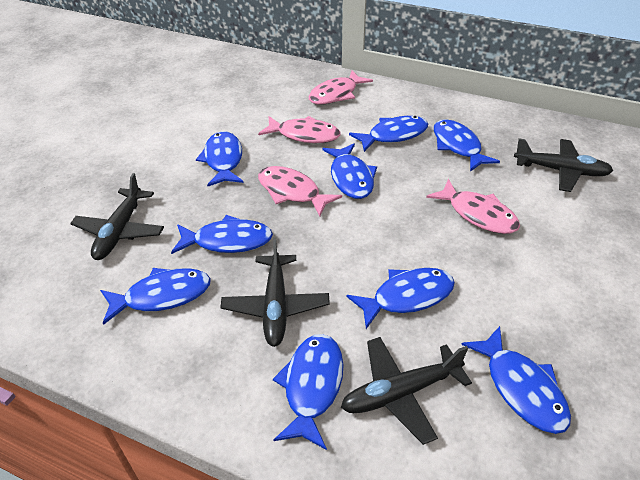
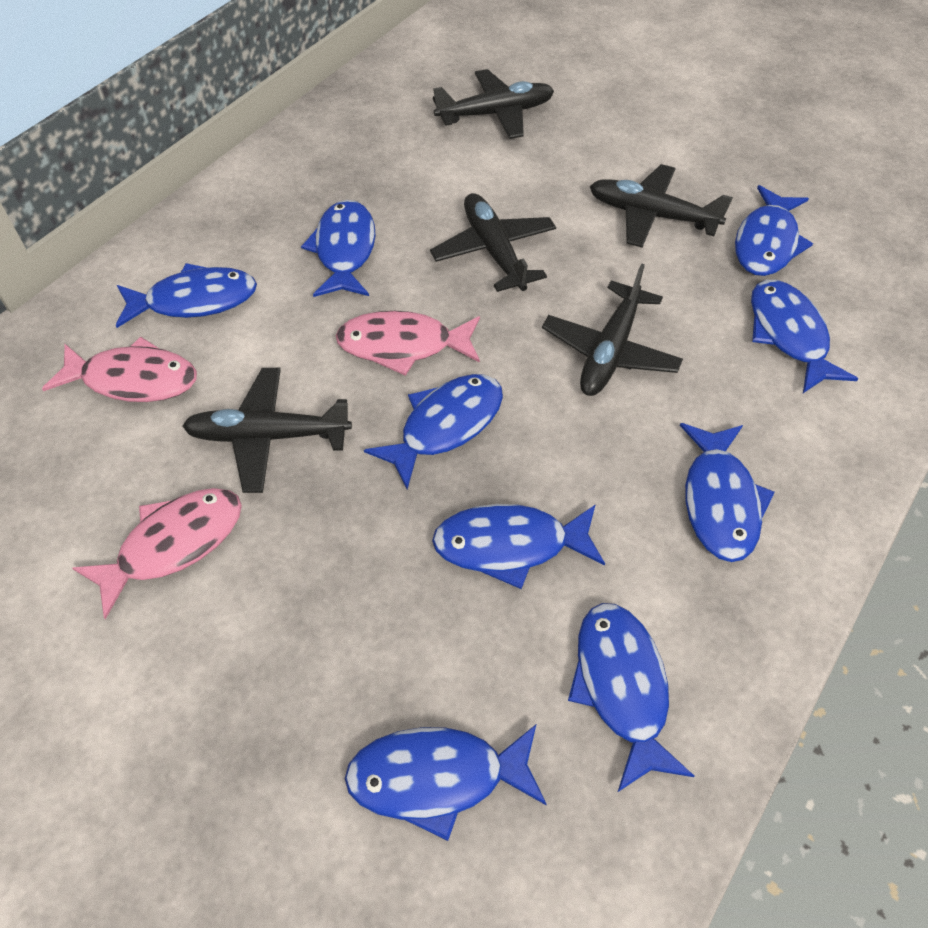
black plane: 4 -> 5
pink fish: 4 -> 3

